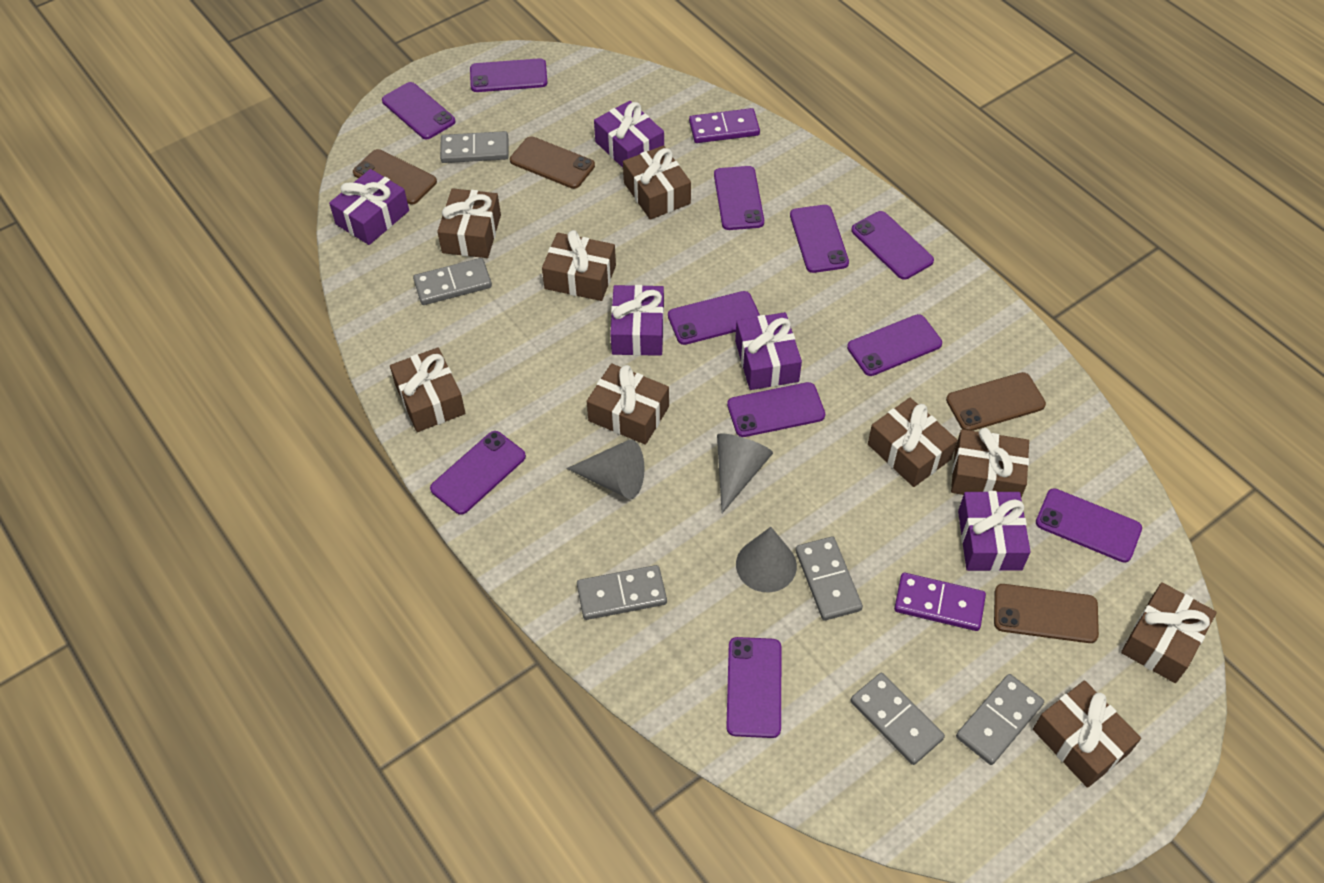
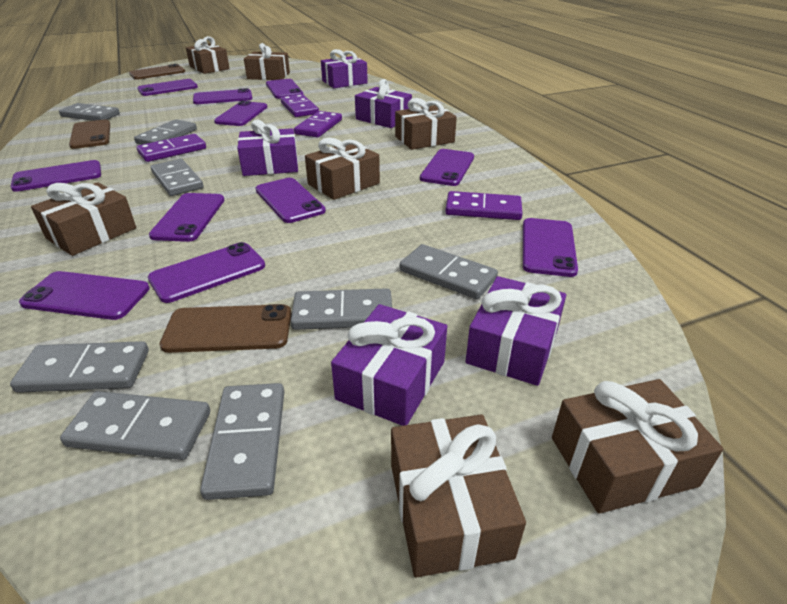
brown gift: 9 -> 7
brown phone: 4 -> 3
grey cone: 3 -> 0
grey domino: 6 -> 8
purple domino: 2 -> 4

